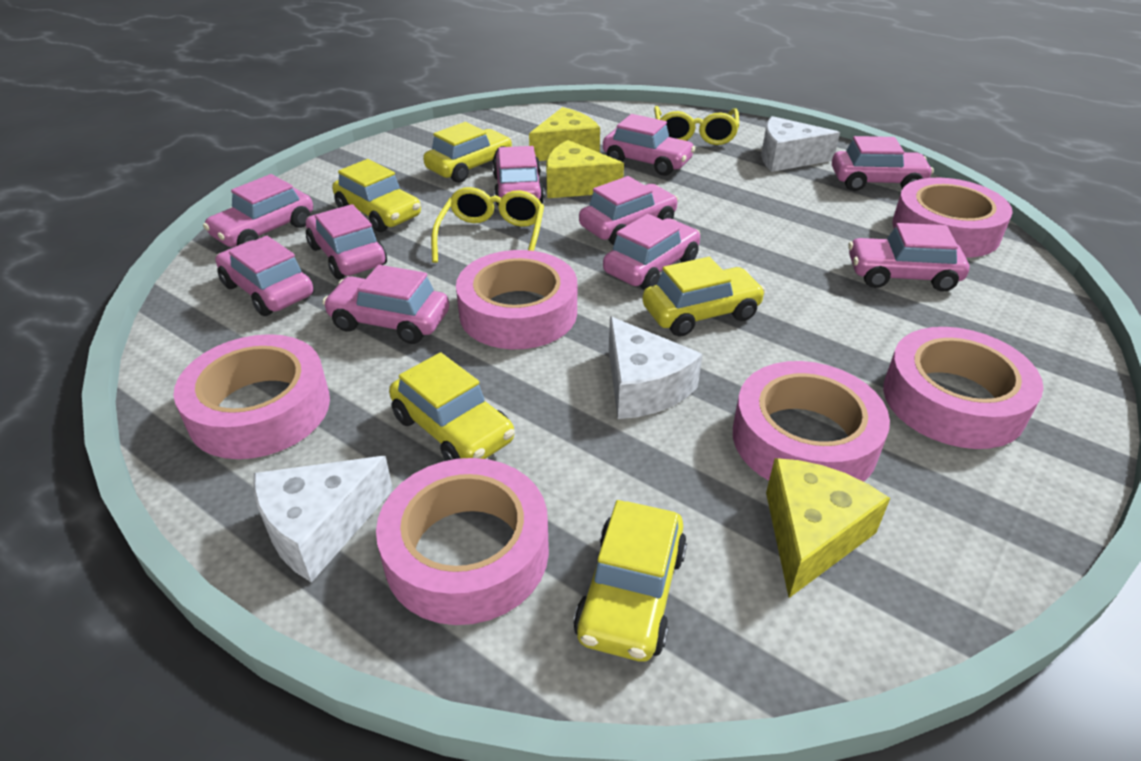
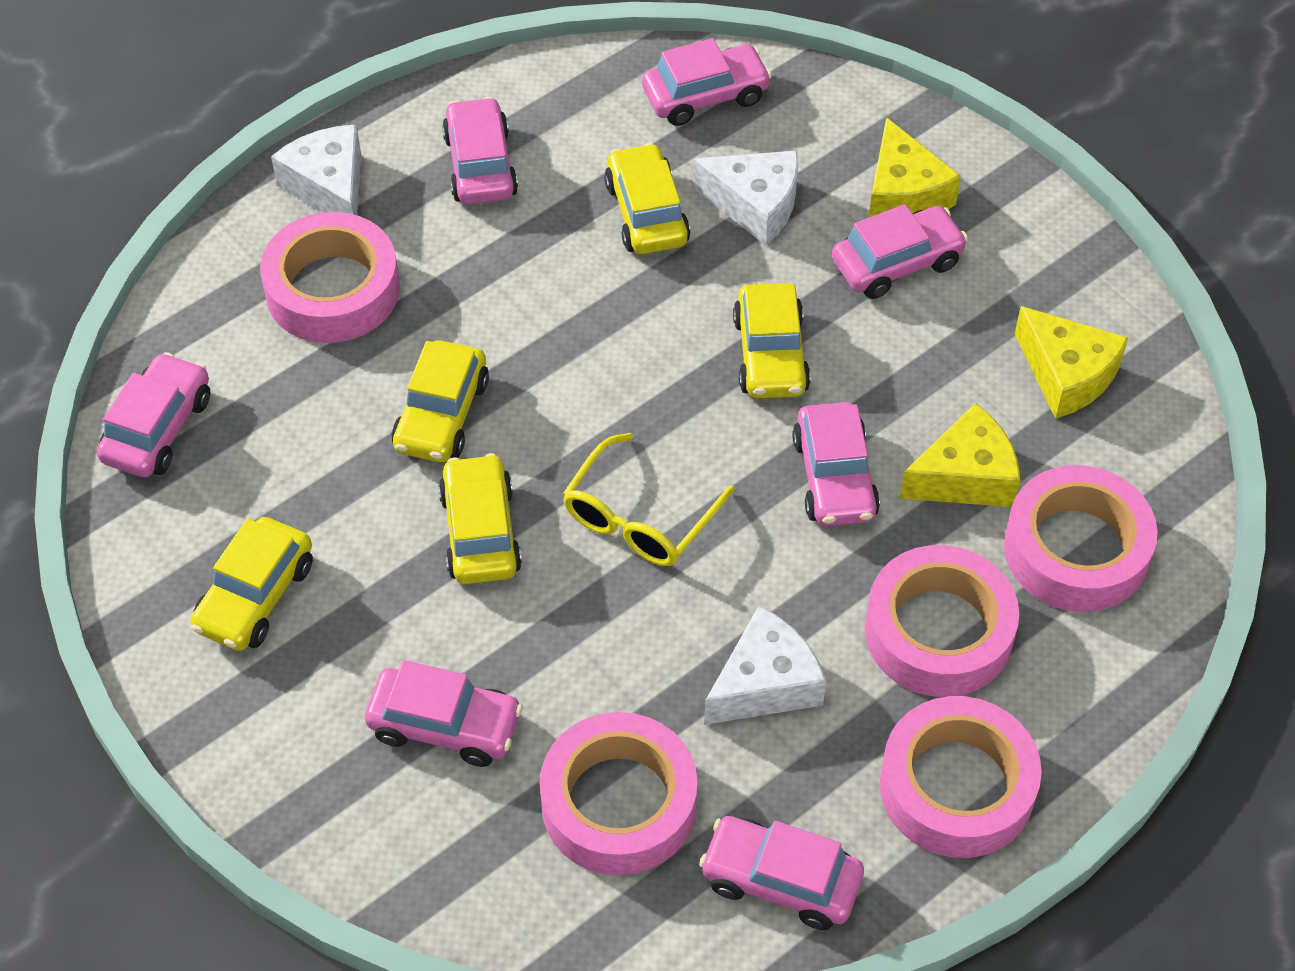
pink car: 10 -> 7
pink tape: 6 -> 5
yellow glasses: 2 -> 1

